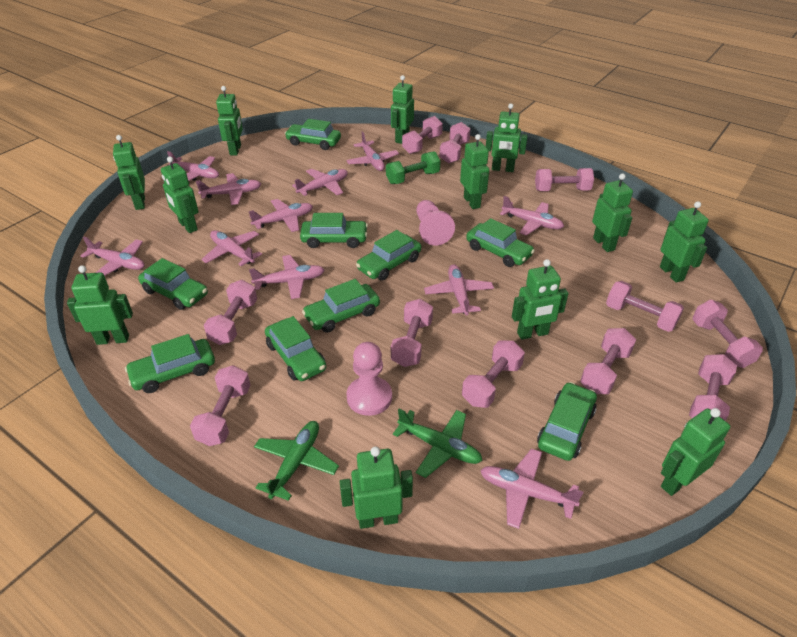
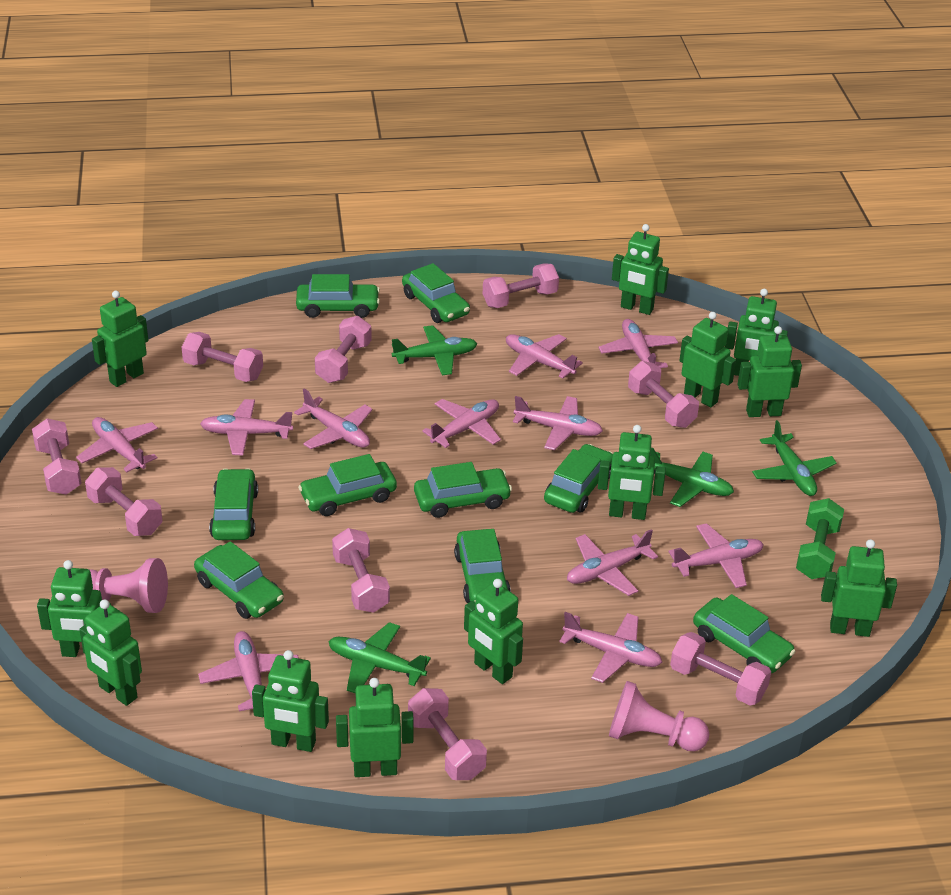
green plane: 2 -> 4
pink dumbbell: 11 -> 9

